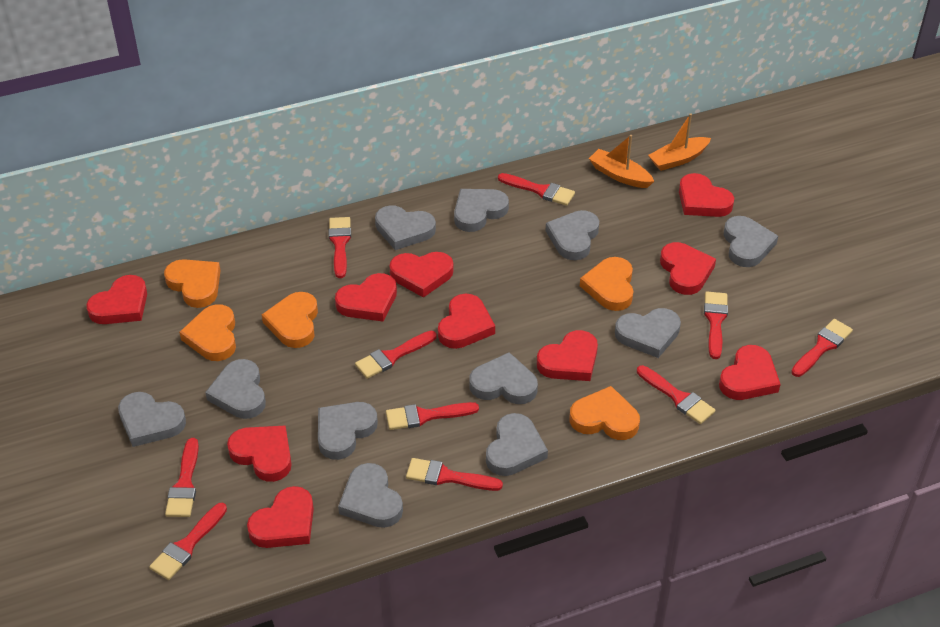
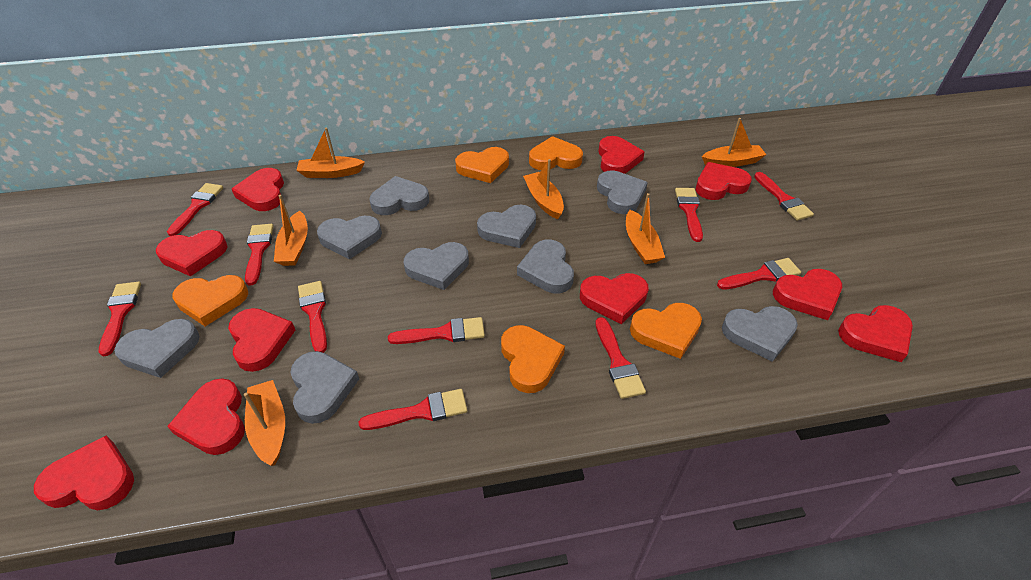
grey heart: 11 -> 9
orange boat: 2 -> 6

